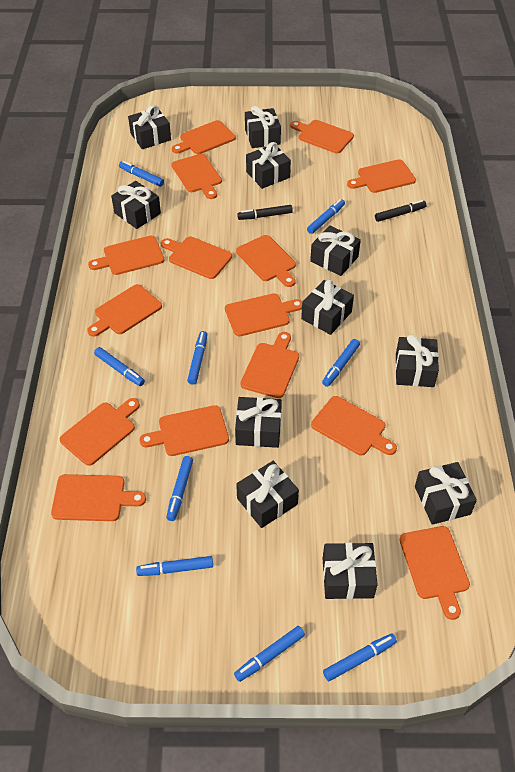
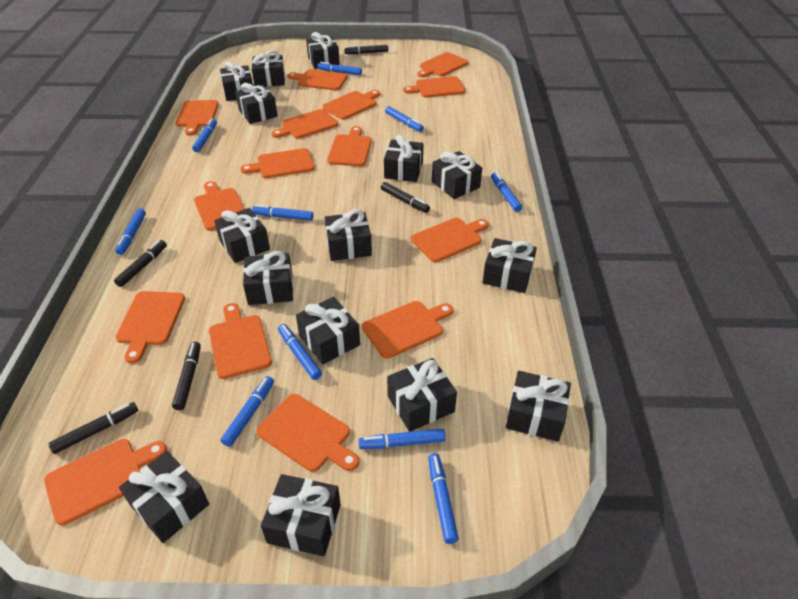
black gift: 11 -> 15
black marker: 2 -> 5
blue marker: 9 -> 10

